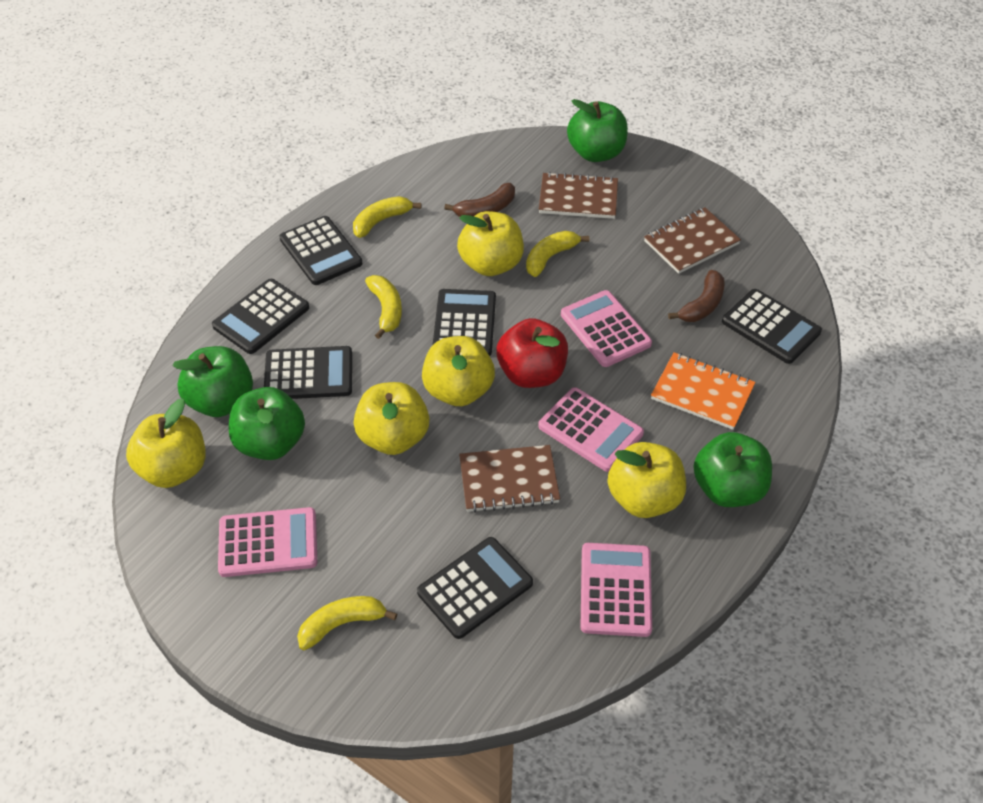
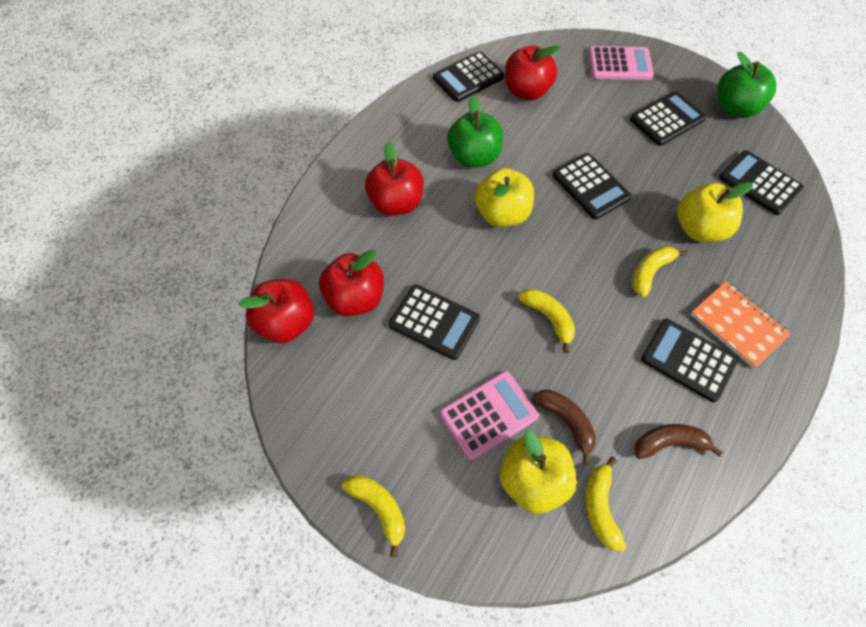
brown notebook: 3 -> 0
green apple: 4 -> 2
pink calculator: 4 -> 2
red apple: 1 -> 4
yellow apple: 5 -> 3

